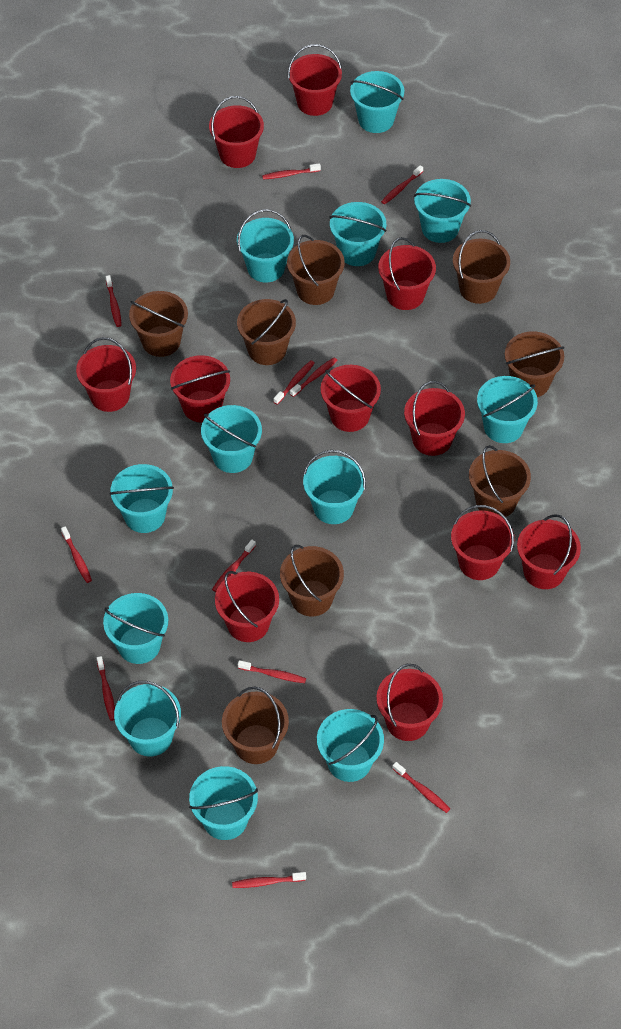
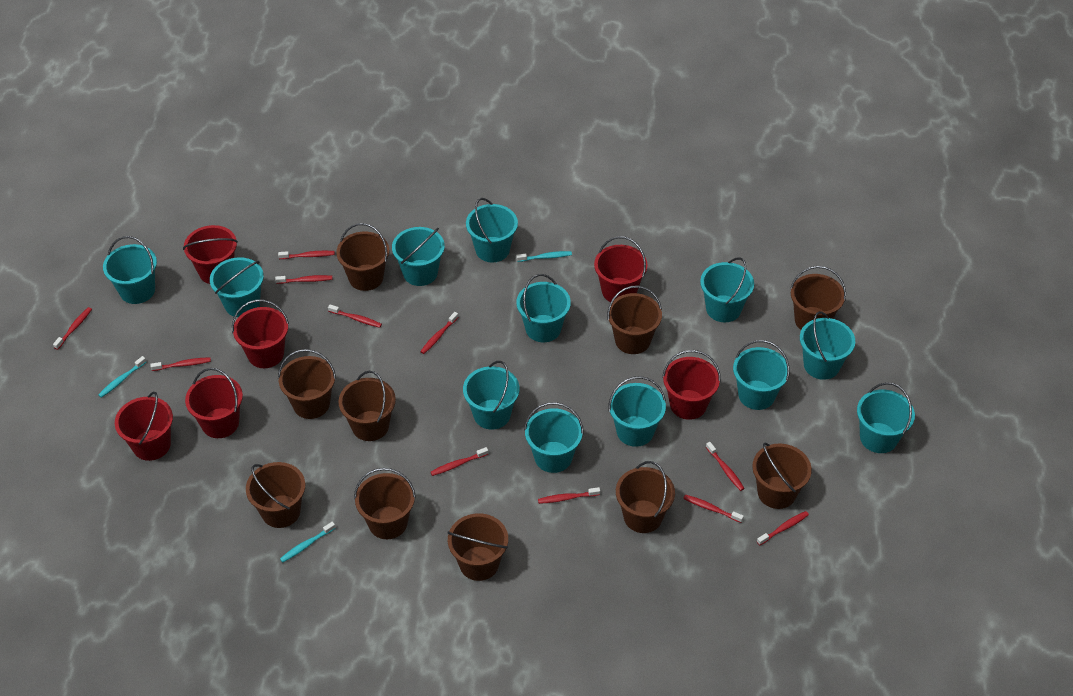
brown bucket: 8 -> 10
red bucket: 11 -> 6
turquoise toothbrush: 0 -> 3

